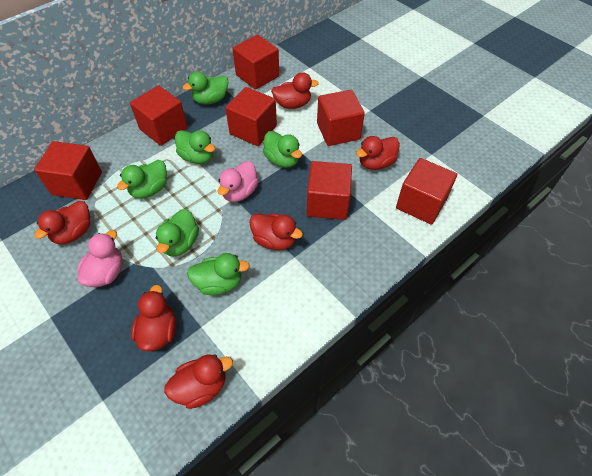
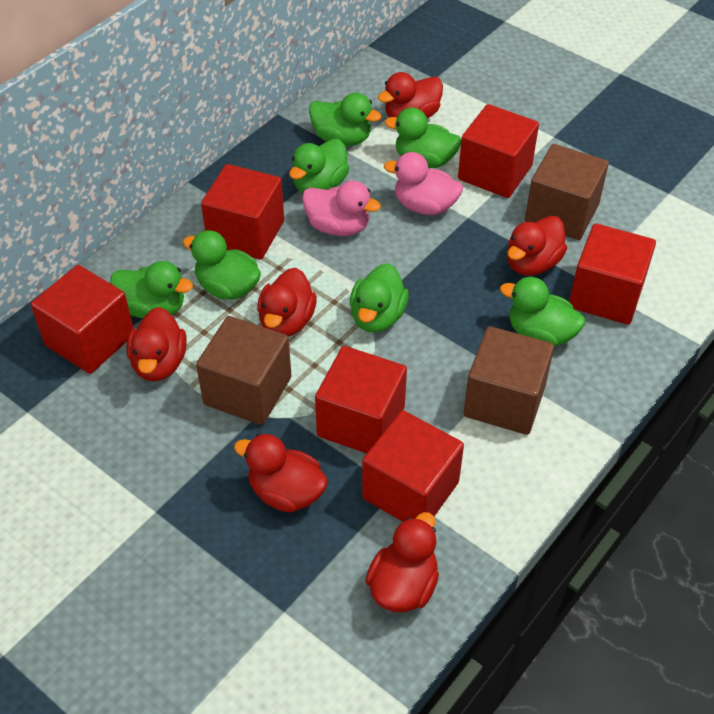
brown cube: 0 -> 3
green duck: 6 -> 7
red cube: 7 -> 6

